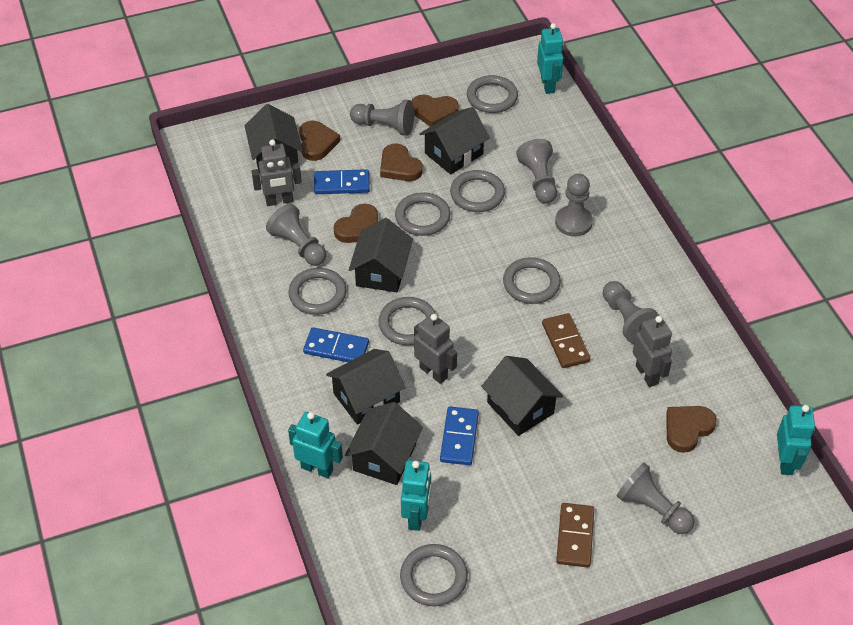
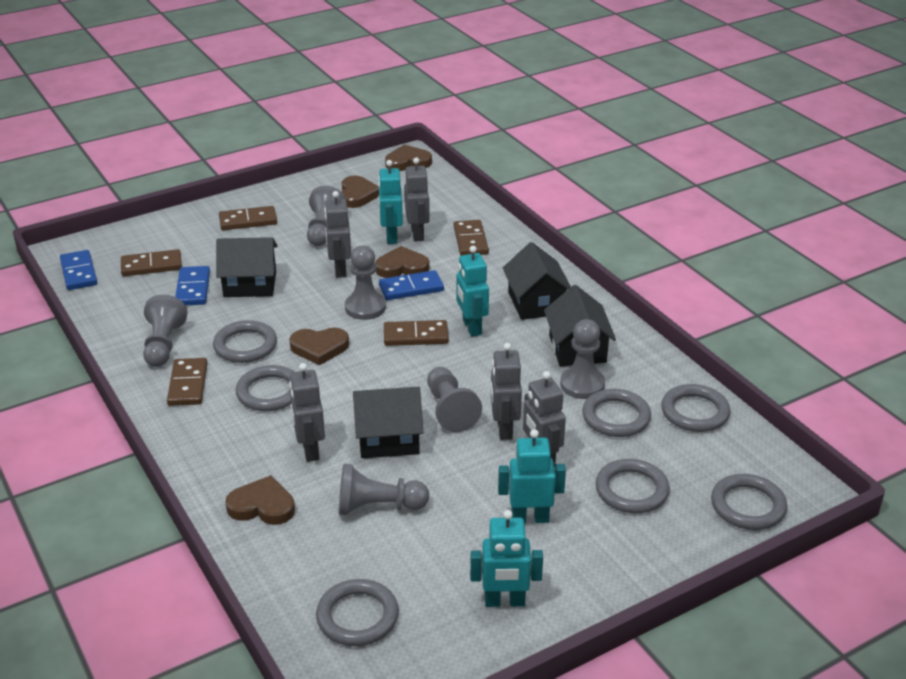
black house: 6 -> 4
brown domino: 2 -> 5
grey robot: 3 -> 5

